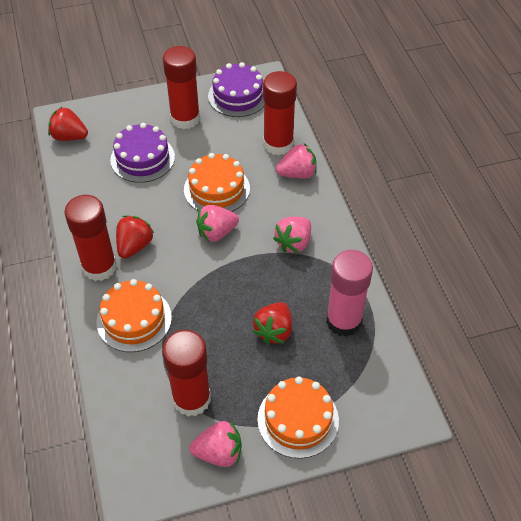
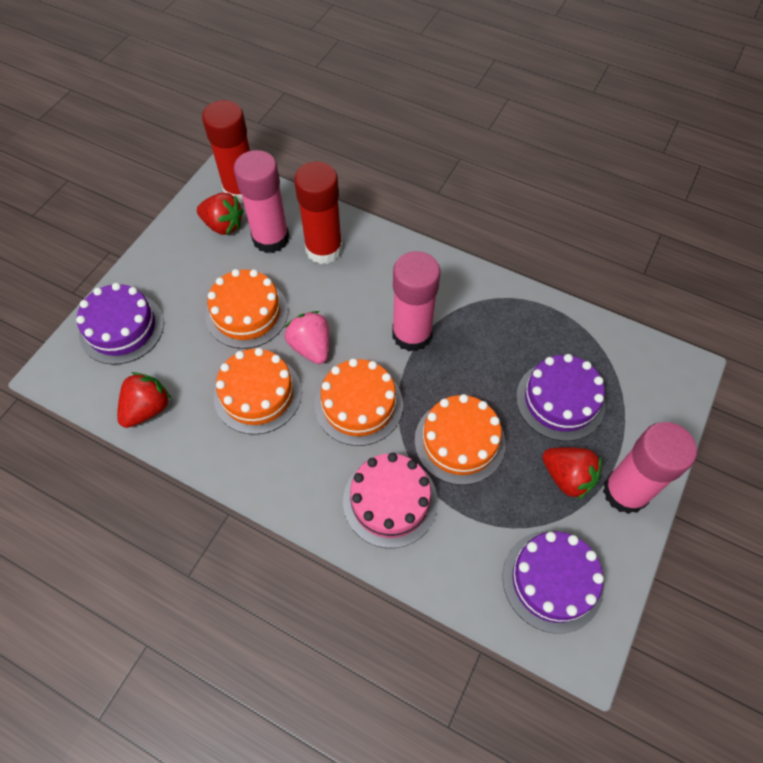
orange cake: 3 -> 4
pink cake: 0 -> 1
pink glue stick: 1 -> 3
pink strawberry: 4 -> 1
purple cake: 2 -> 3
red glue stick: 4 -> 2

